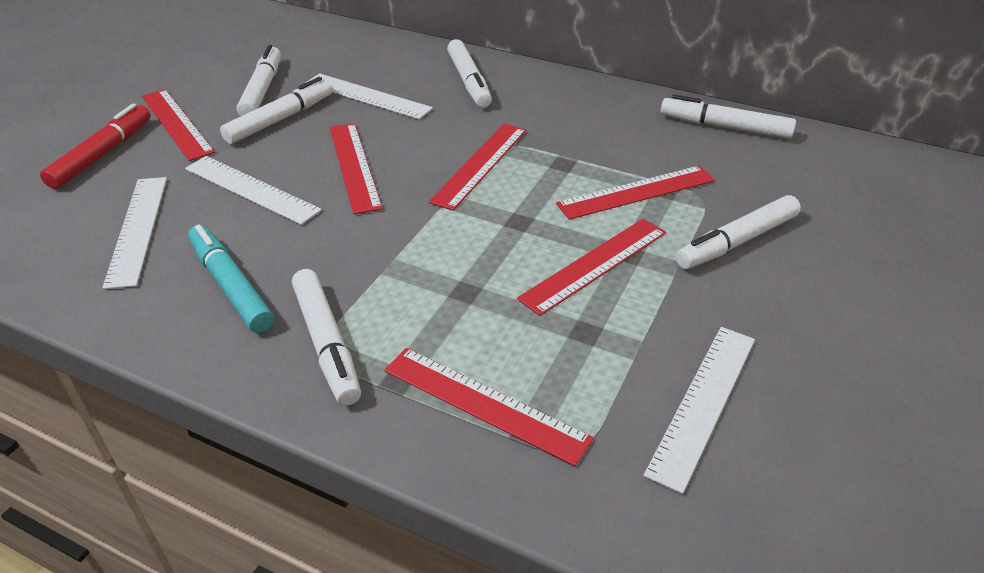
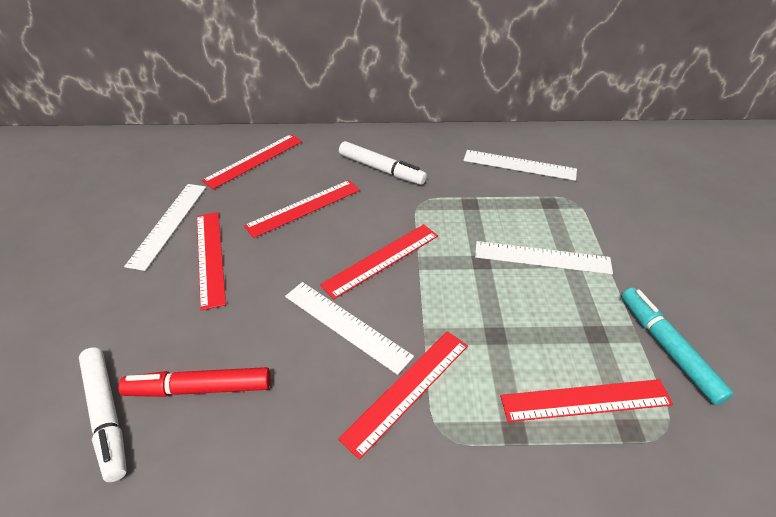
white marker: 6 -> 2

